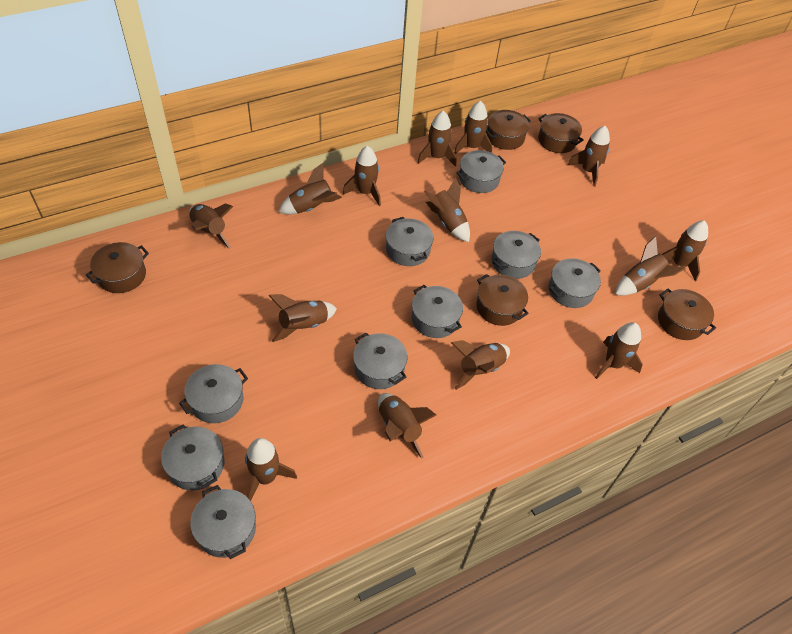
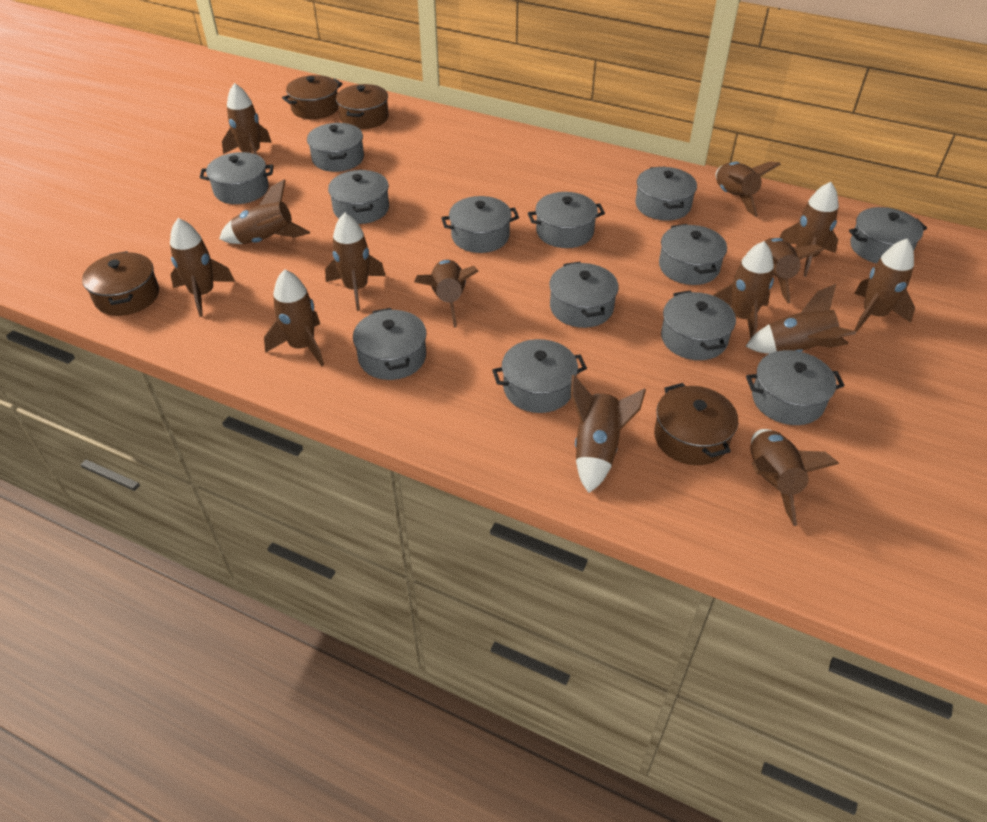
brown pot: 5 -> 4
grey pot: 9 -> 13

